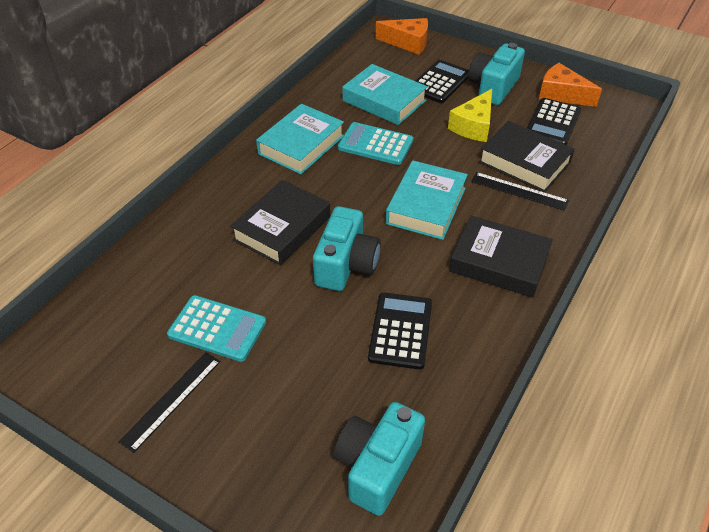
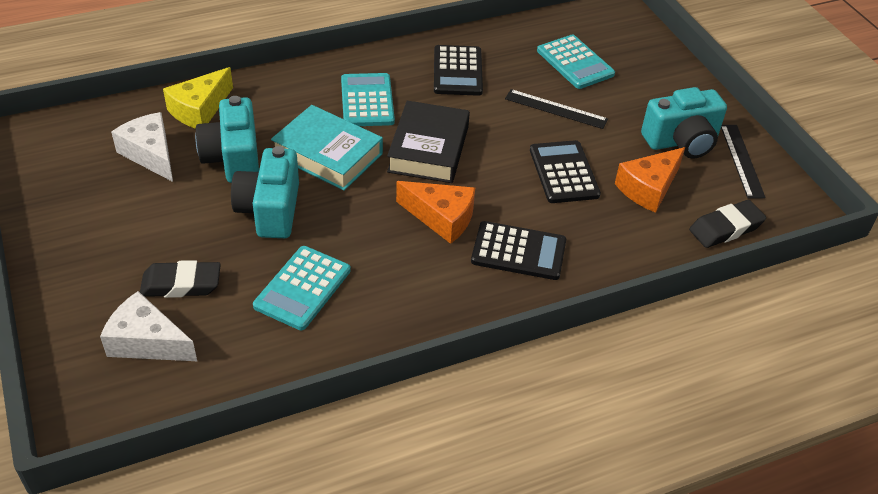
black book: 3 -> 1
black eraser: 0 -> 2
turquoise book: 3 -> 1
turquoise calculator: 2 -> 3
white cheese: 0 -> 2

